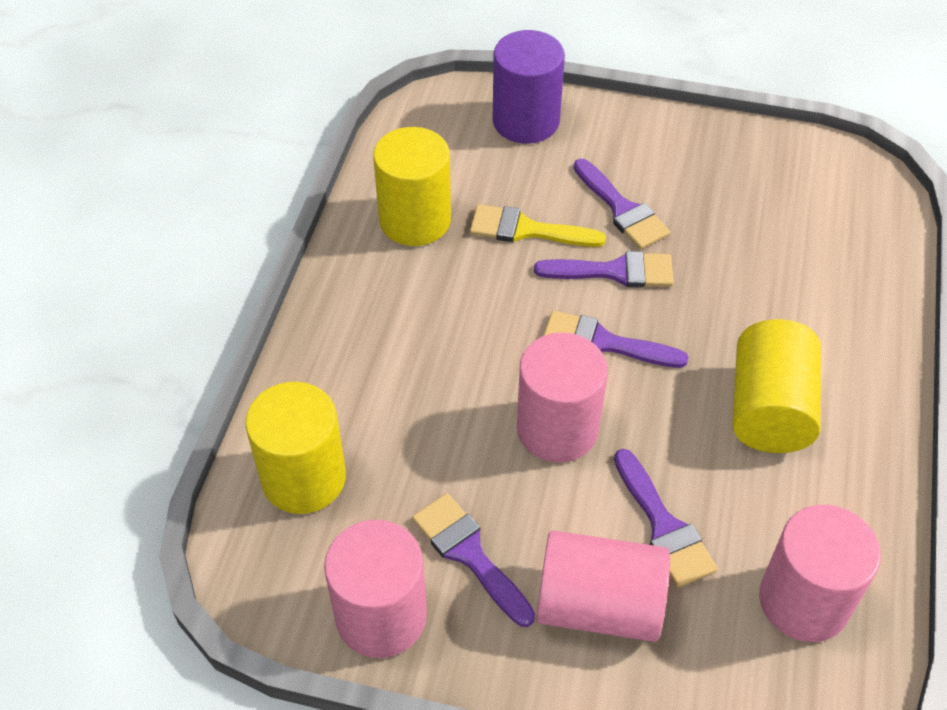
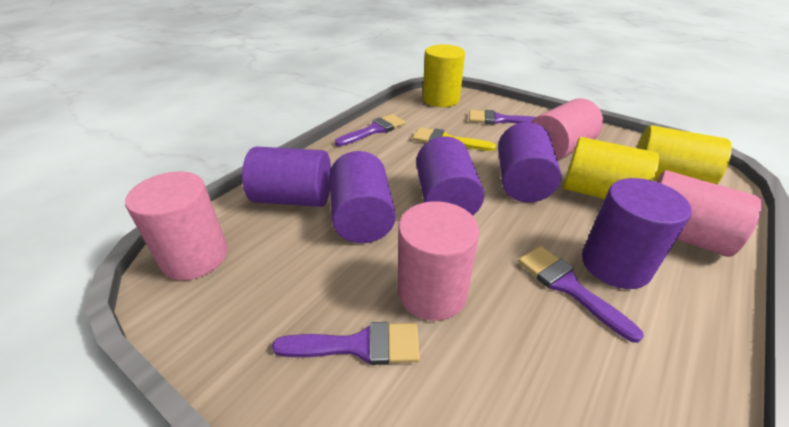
purple brush: 5 -> 4
purple cylinder: 1 -> 5

